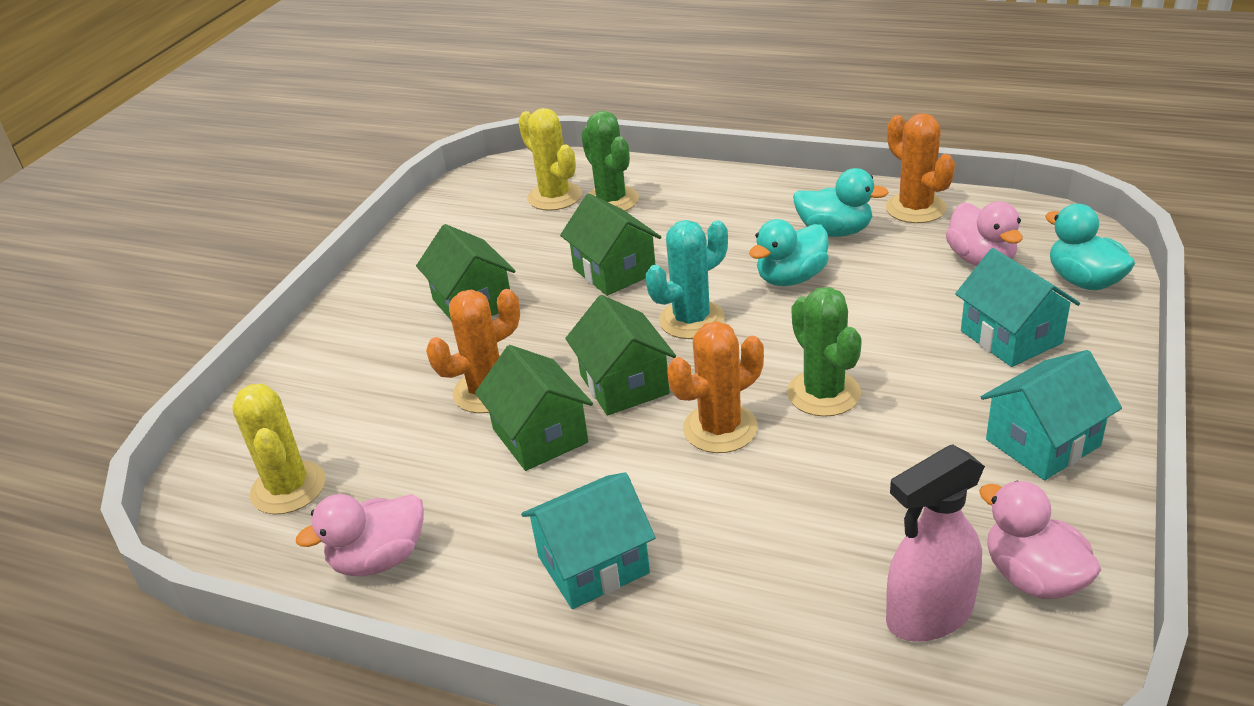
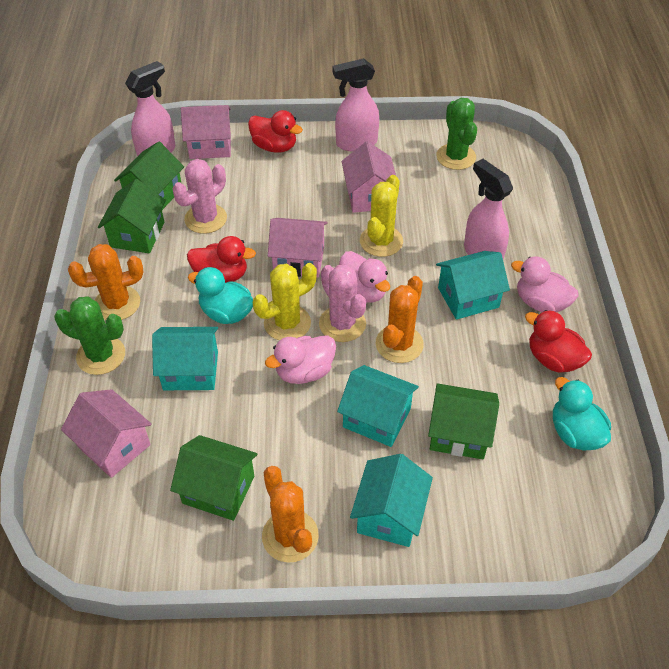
pink cactus: 0 -> 2
pink house: 0 -> 4
pink spray bottle: 1 -> 3
red duck: 0 -> 3
turquoise cactus: 1 -> 0
turquoise duck: 3 -> 2
turquoise house: 3 -> 4

